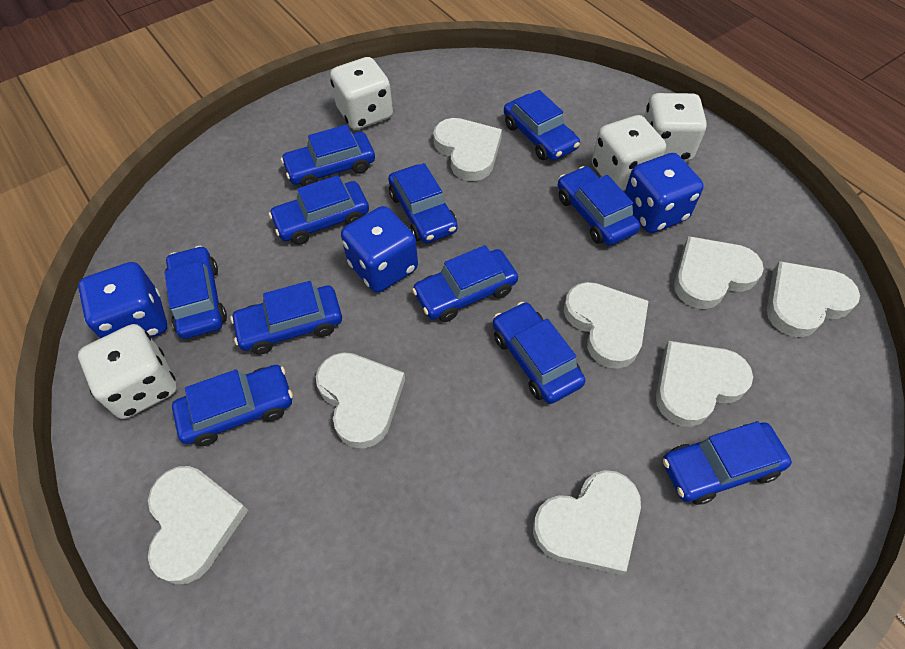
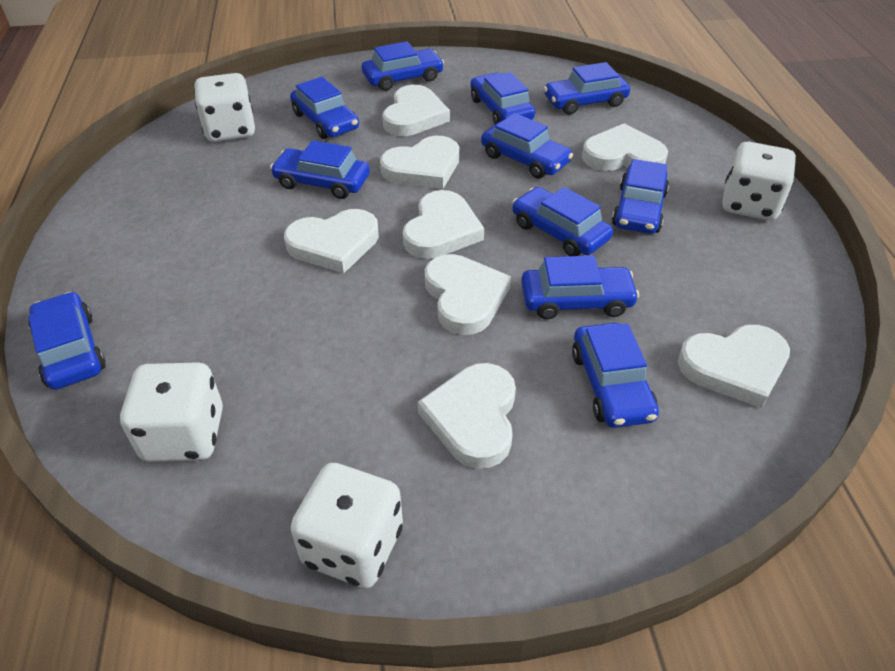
blue dice: 3 -> 0

